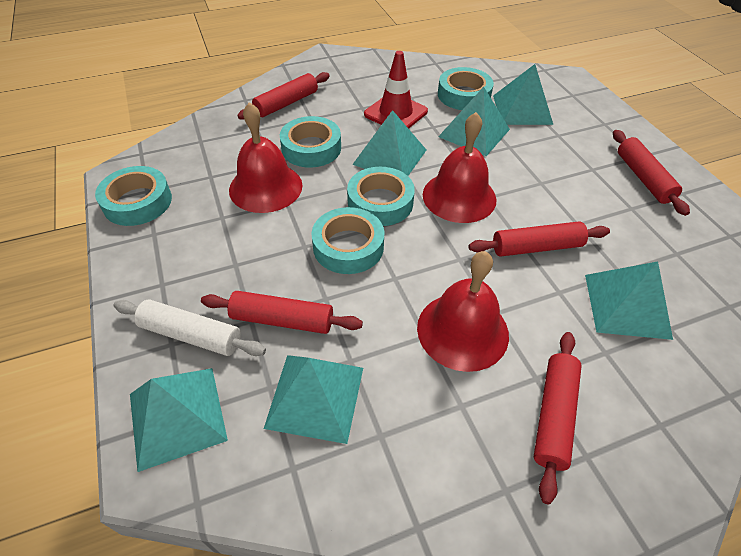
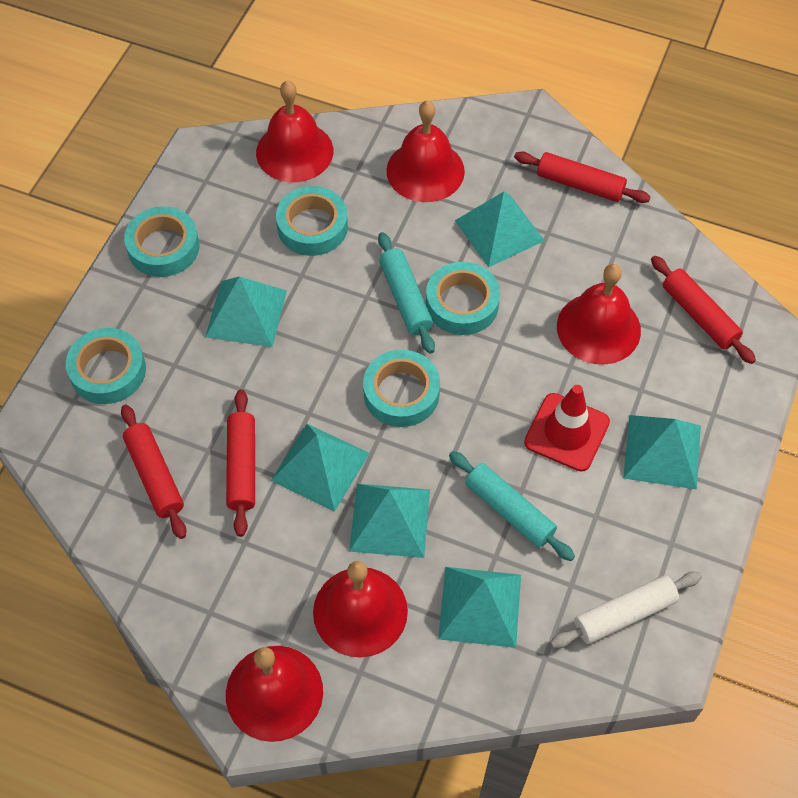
red bell: 3 -> 5
red rolling pin: 5 -> 4
turquoise rolling pin: 0 -> 2

